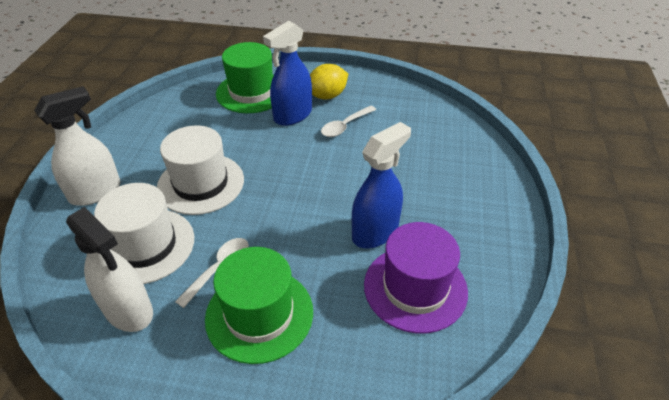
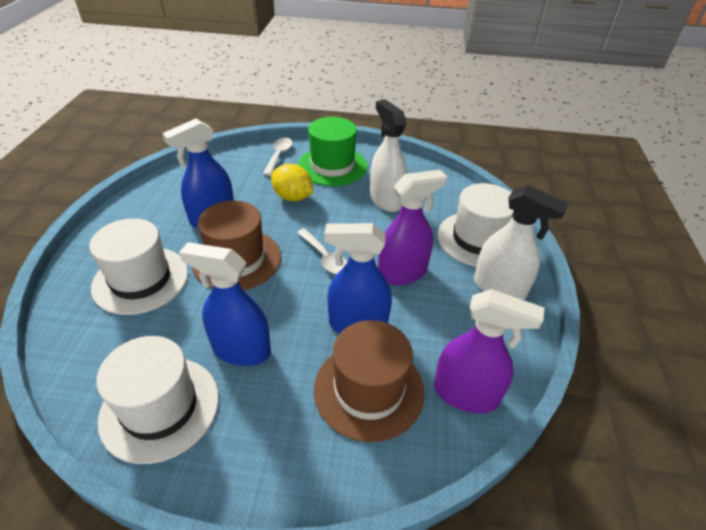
blue spray bottle: 2 -> 3
brown hat: 0 -> 2
green hat: 2 -> 1
purple hat: 1 -> 0
purple spray bottle: 0 -> 2
white hat: 2 -> 3

